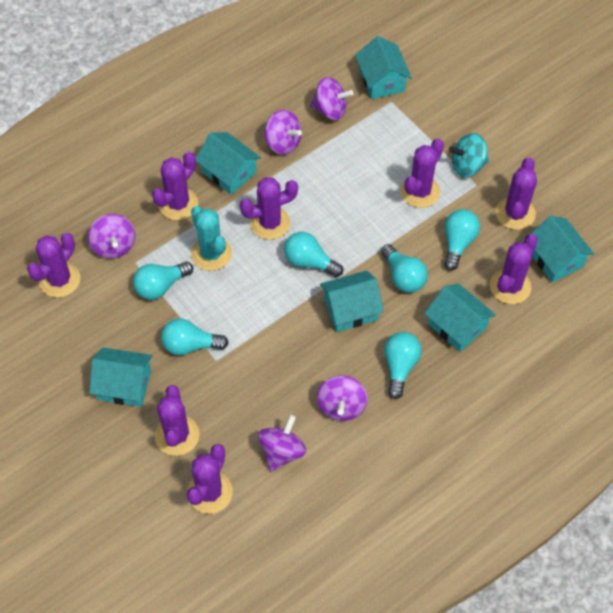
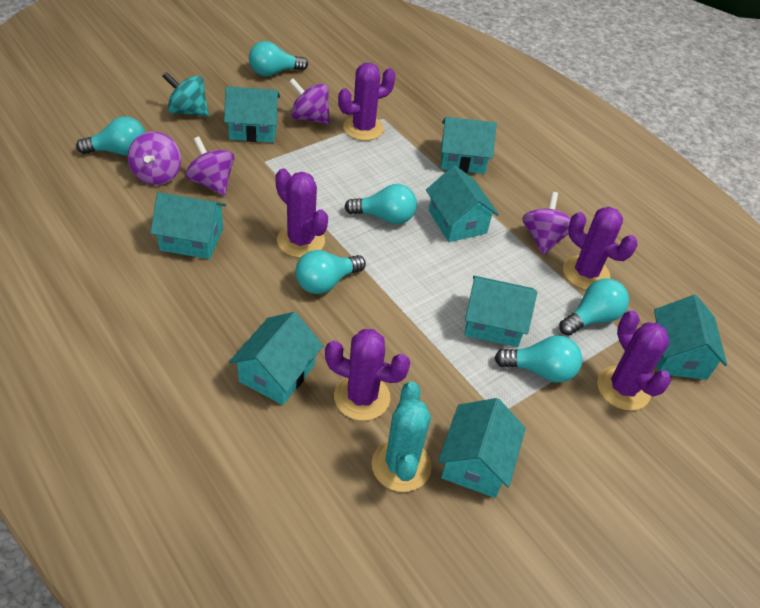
purple cactus: 8 -> 5
purple spinning top: 5 -> 4
turquoise house: 6 -> 8

